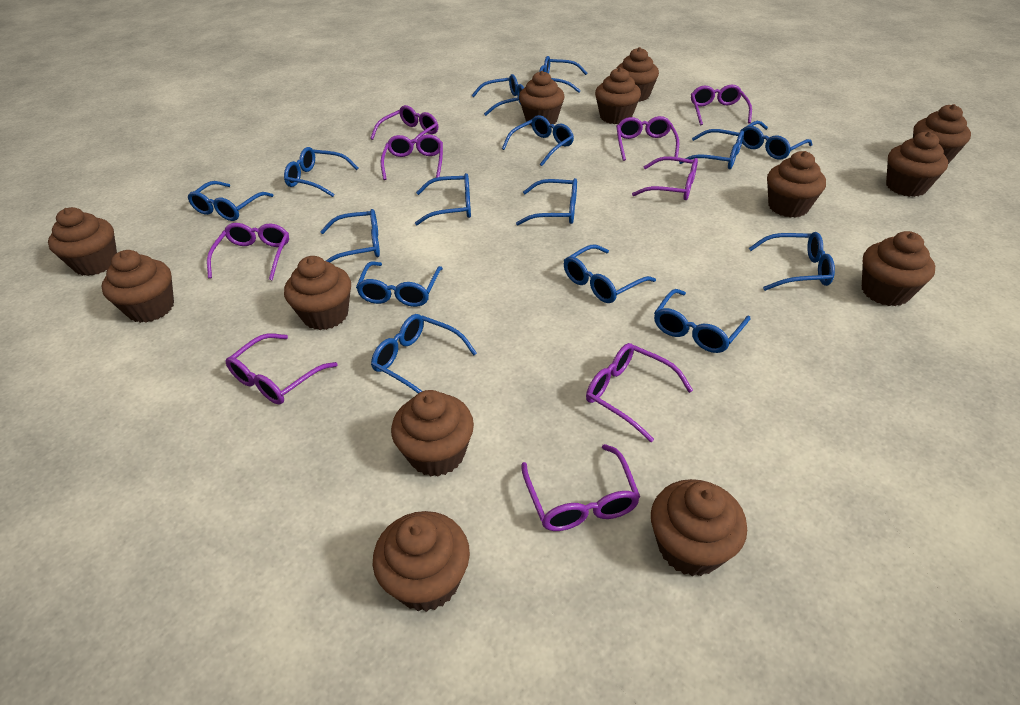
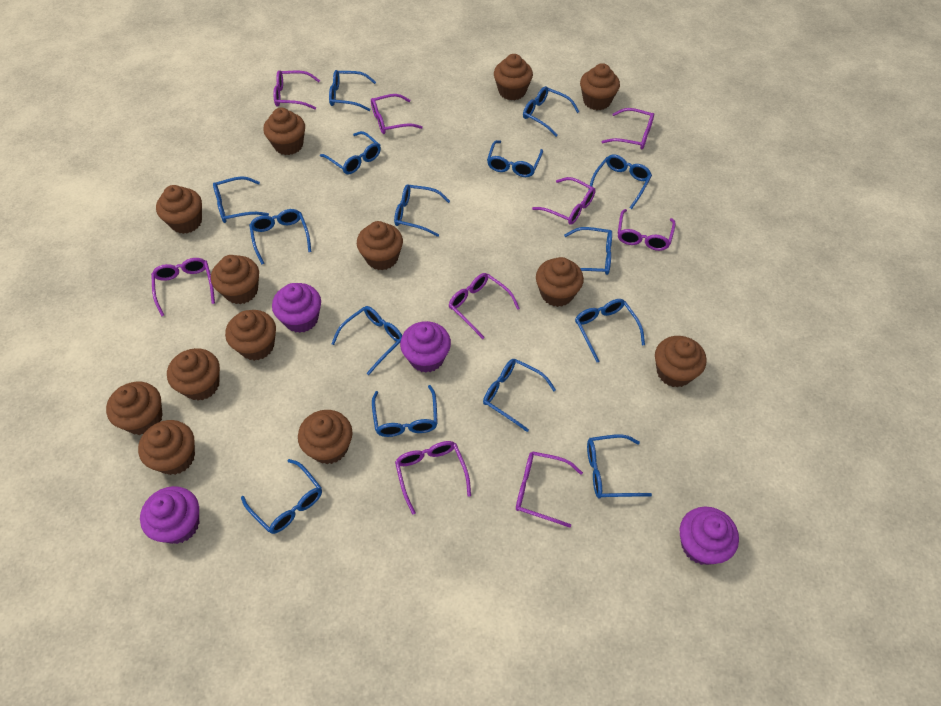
purple cupcake: 0 -> 4

